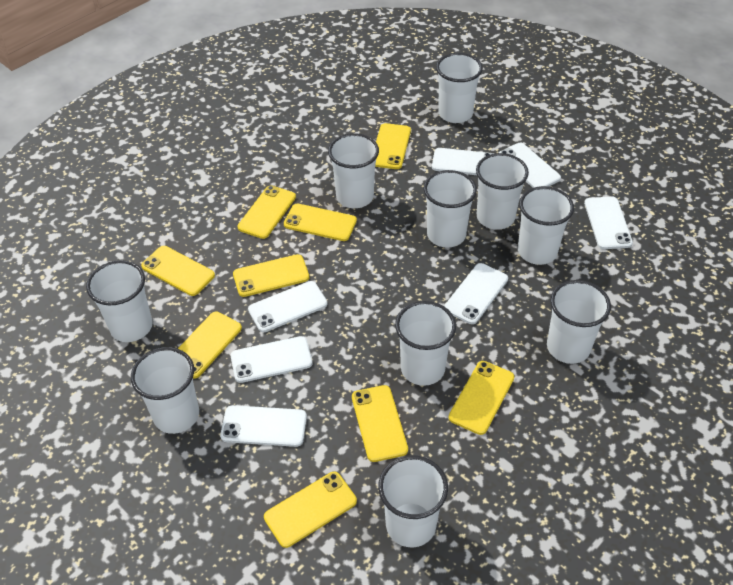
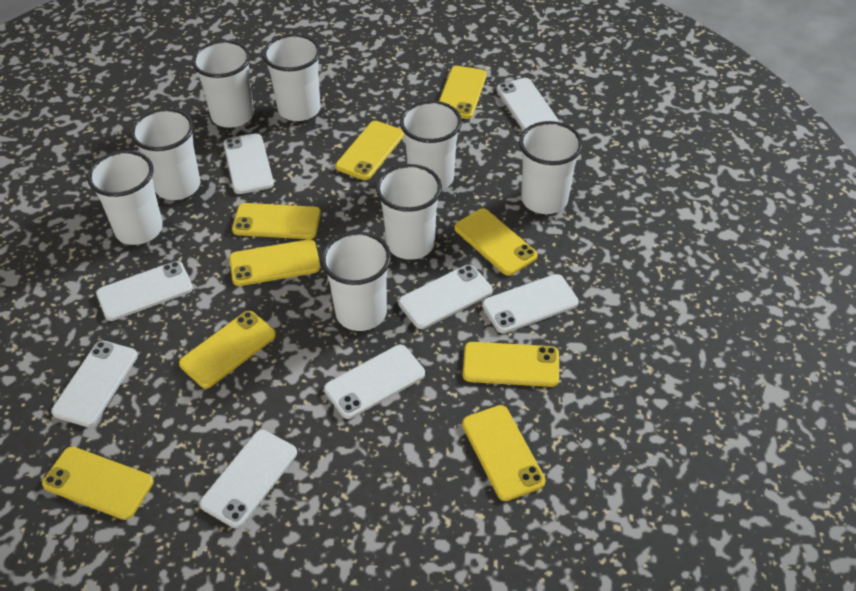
white cup: 10 -> 8
white phone: 7 -> 8

